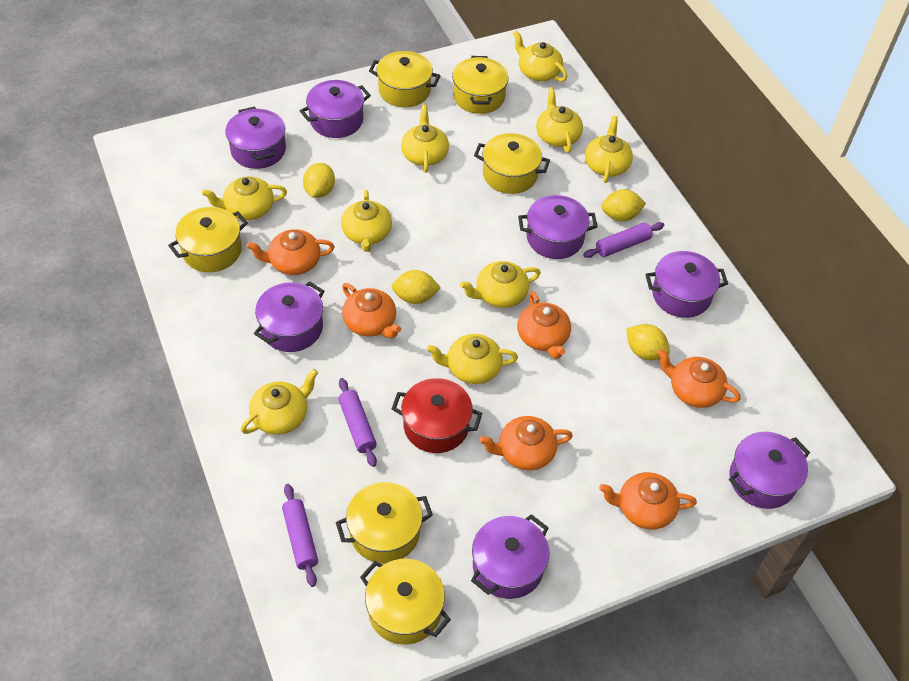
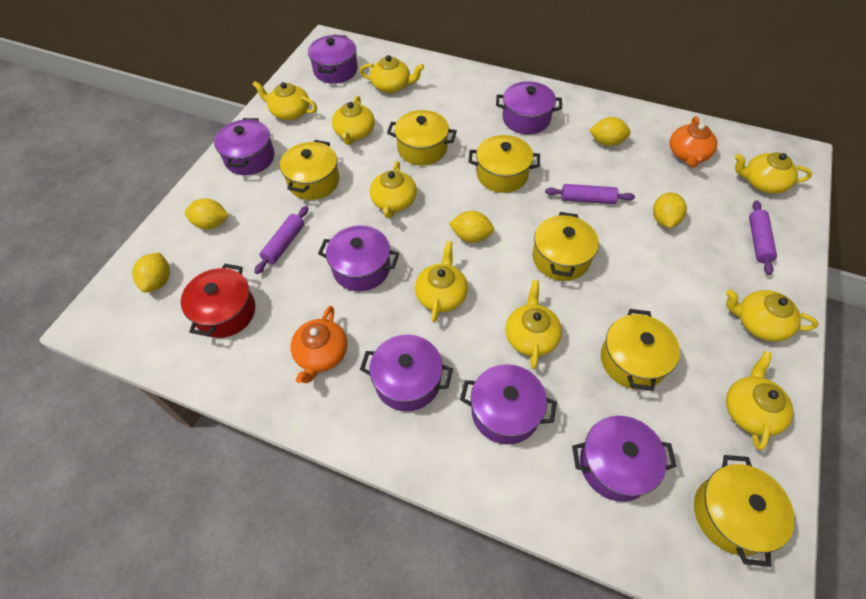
orange teapot: 6 -> 2
yellow lemon: 4 -> 5

